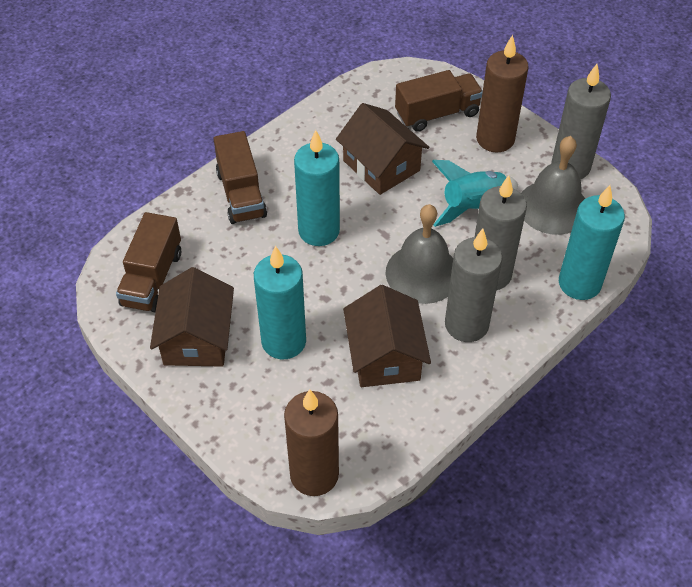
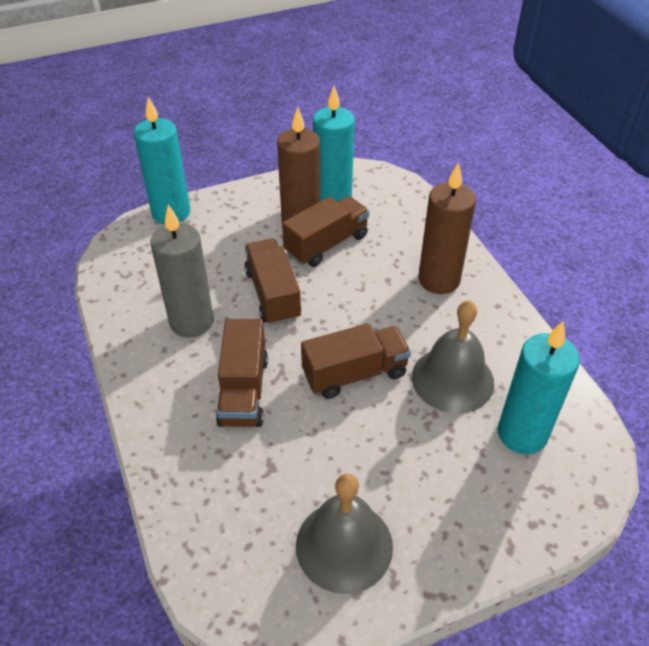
brown house: 3 -> 0
brown truck: 3 -> 4
grey candle: 3 -> 1
turquoise rocket: 1 -> 0

